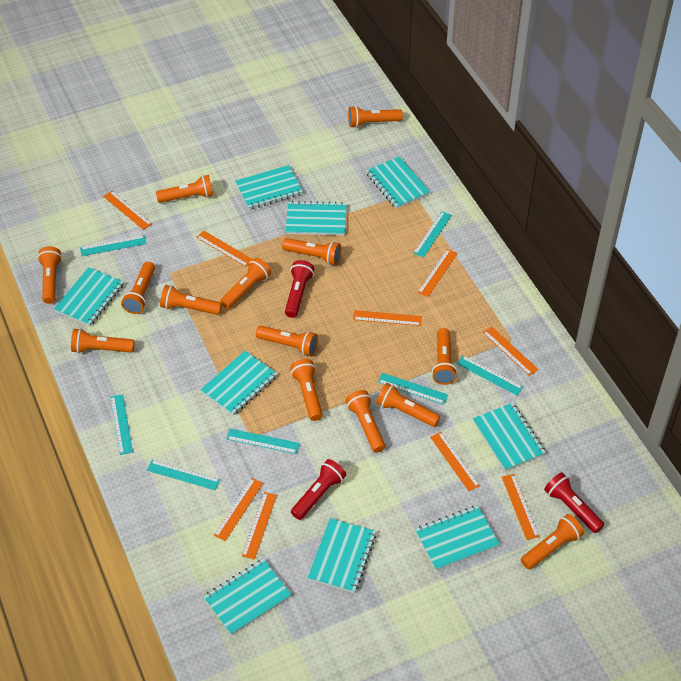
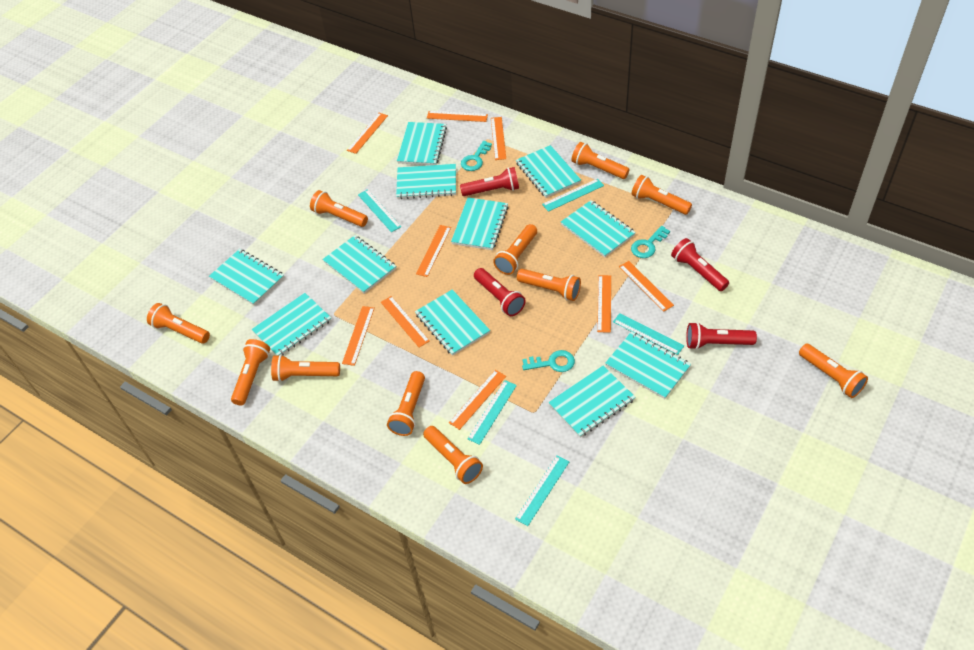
orange flashlight: 14 -> 11
red flashlight: 3 -> 4
turquoise key: 0 -> 3
turquoise notebook: 9 -> 11
turquoise ruler: 7 -> 5

